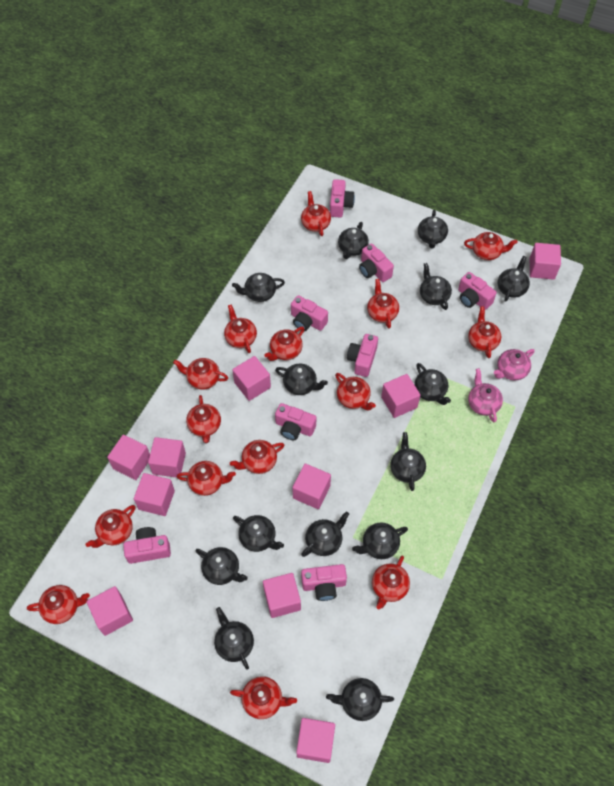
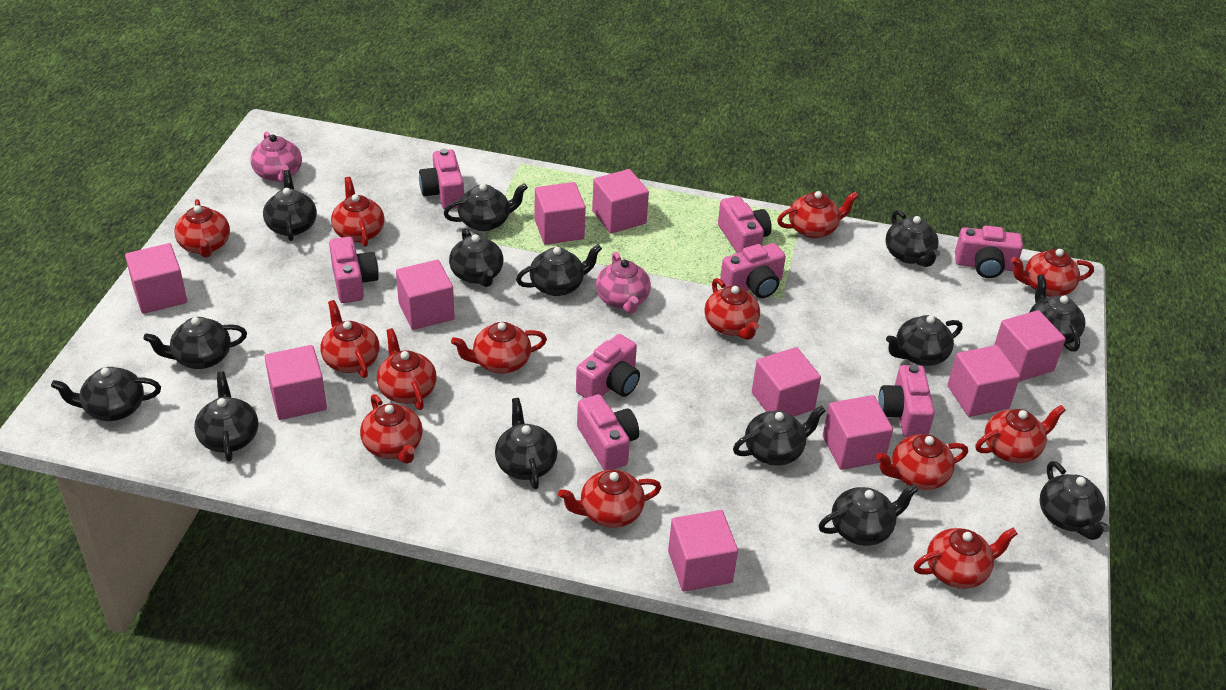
red teapot: 15 -> 13

